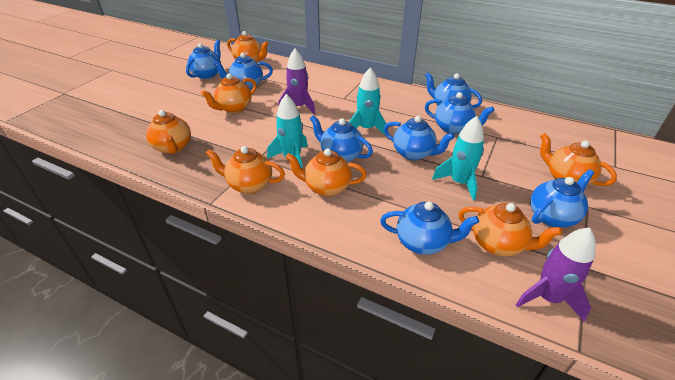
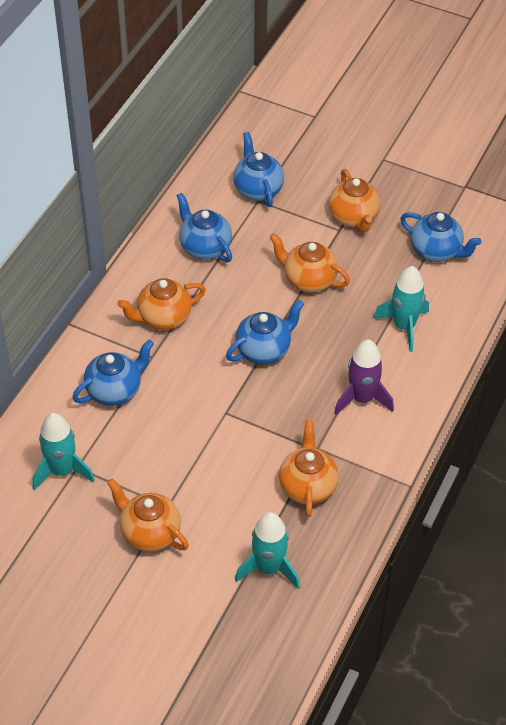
blue teapot: 8 -> 5
orange teapot: 7 -> 5
purple rocket: 2 -> 1

